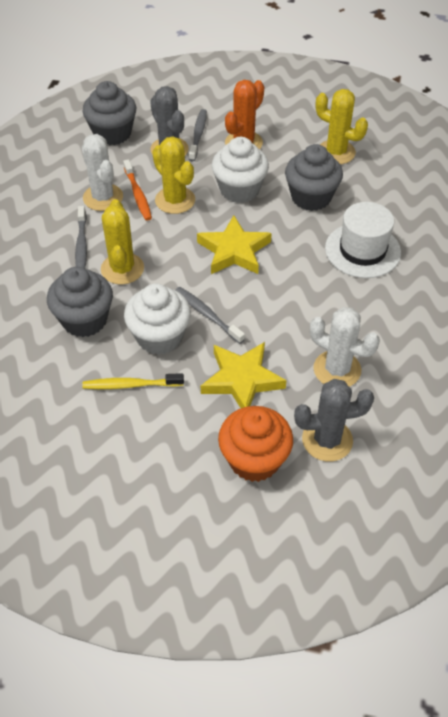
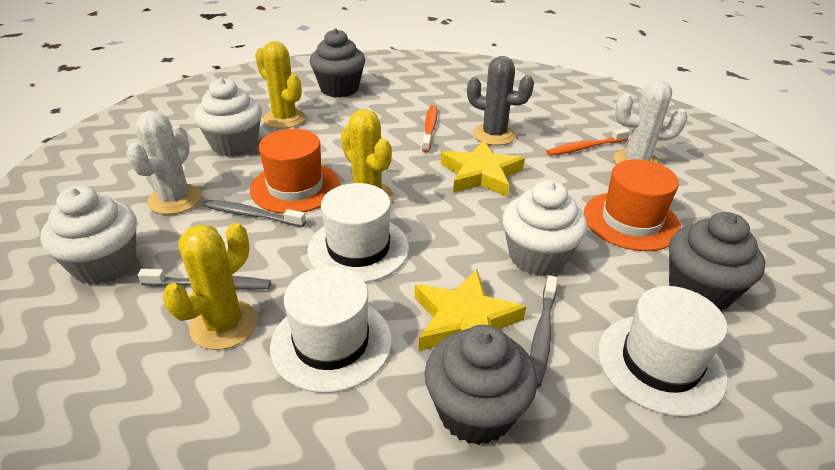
grey cactus: 2 -> 1
orange cactus: 1 -> 0
orange cupcake: 1 -> 0
orange hat: 0 -> 2
orange toothbrush: 1 -> 2
white cupcake: 2 -> 3
white hat: 1 -> 3
yellow toothbrush: 1 -> 0

